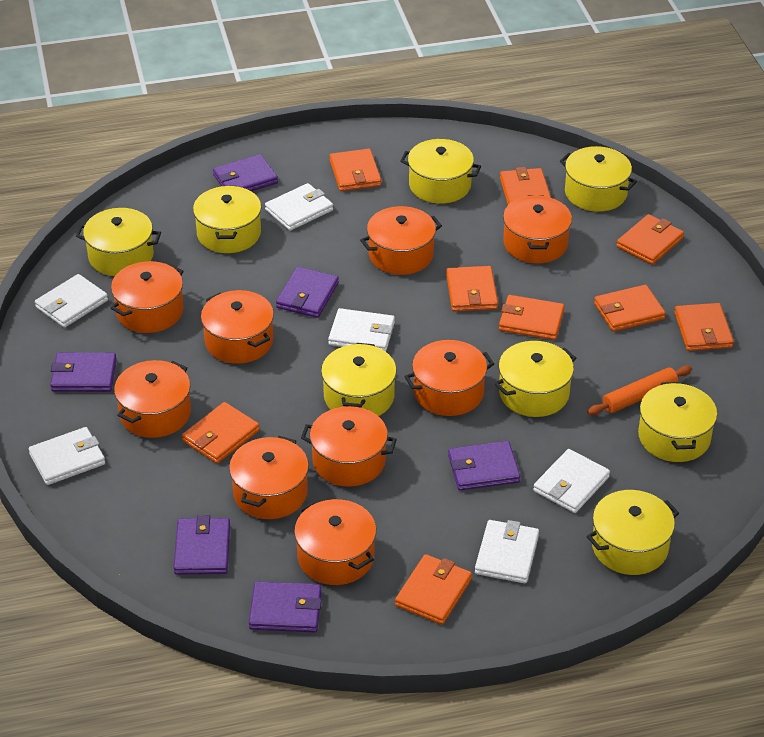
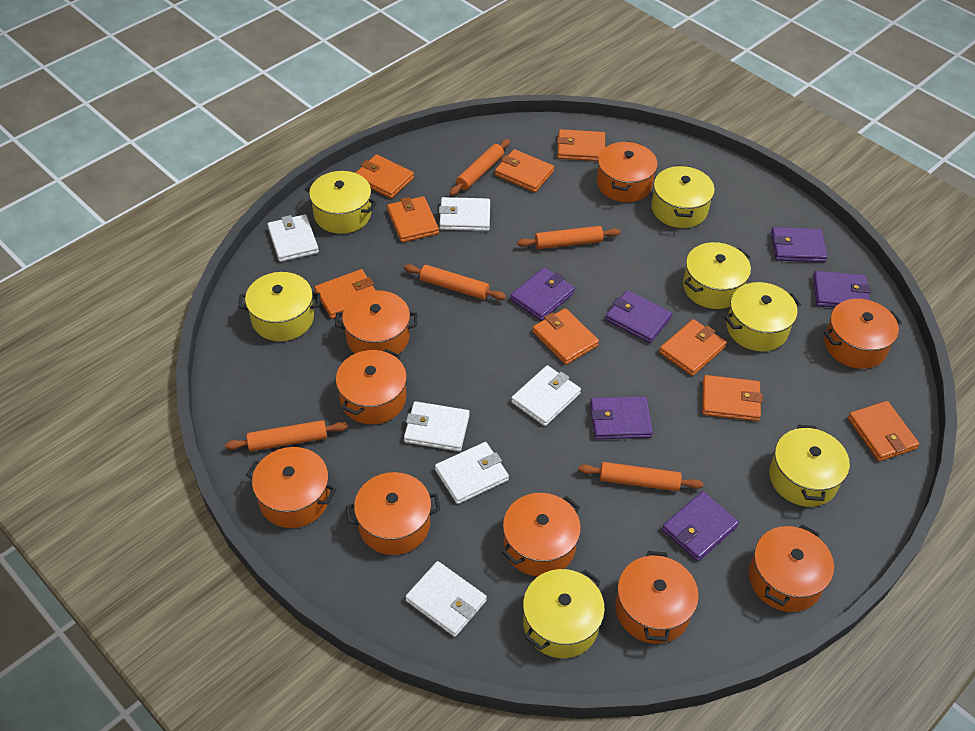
orange rolling pin: 1 -> 5
yellow pot: 8 -> 7

